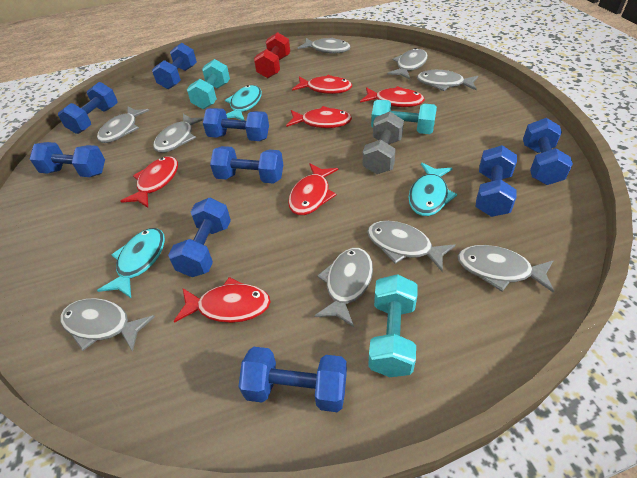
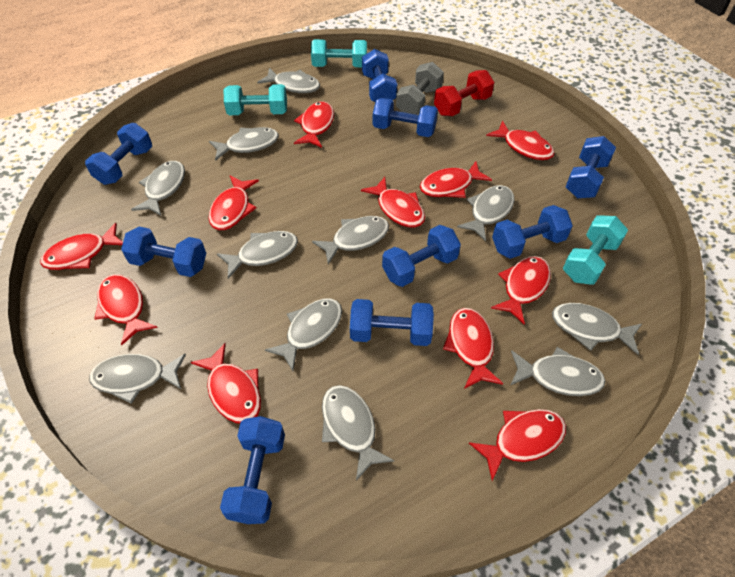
grey fish: 9 -> 11
red fish: 6 -> 11
turquoise fish: 3 -> 0

